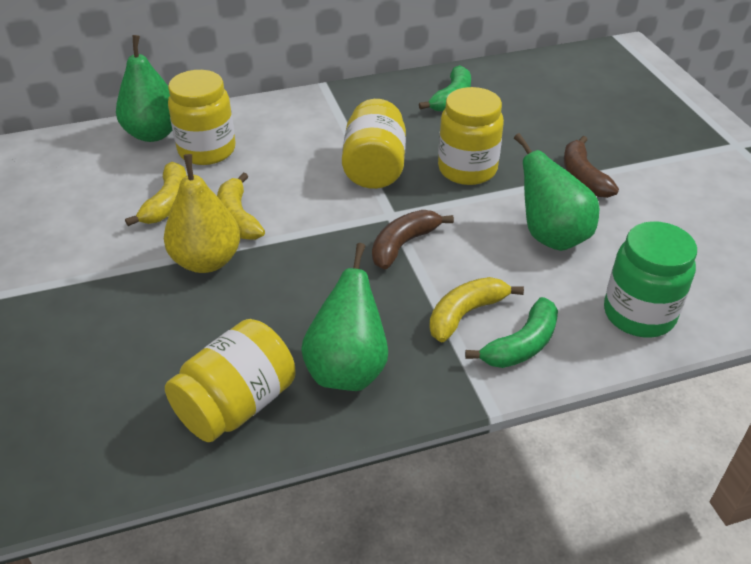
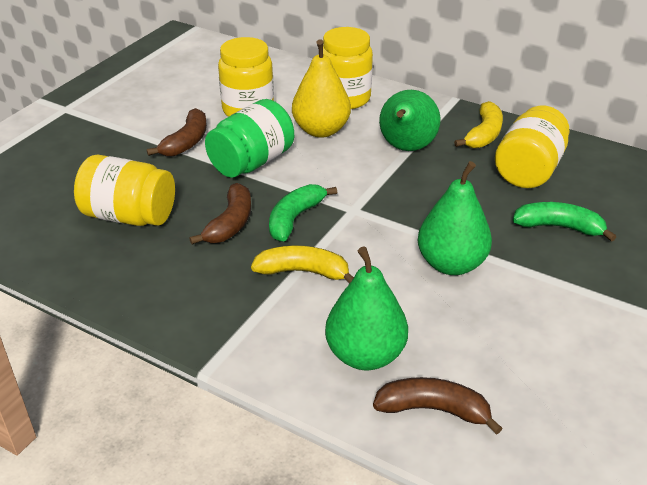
brown banana: 2 -> 3
yellow banana: 3 -> 2

